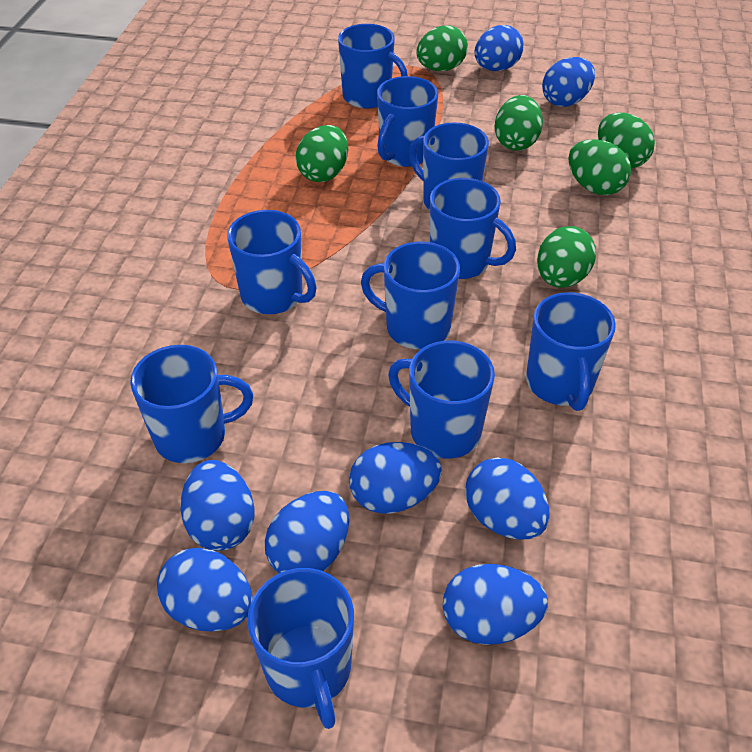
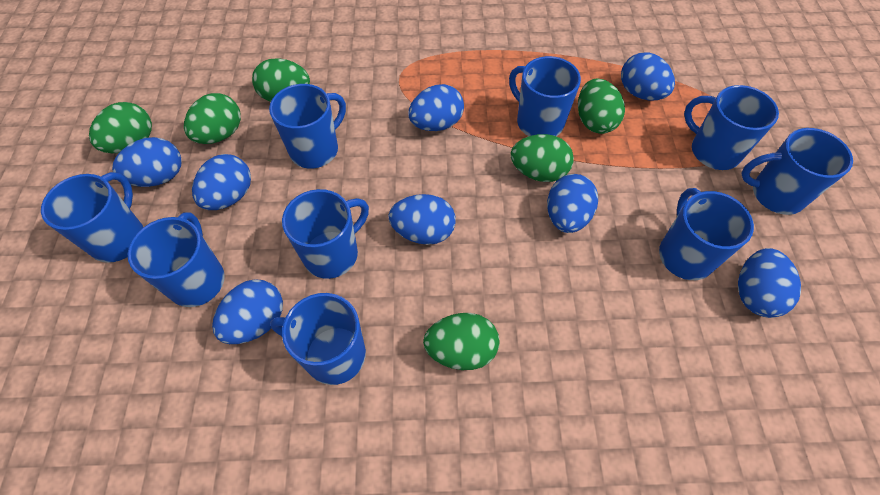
blue mug: 10 -> 9

